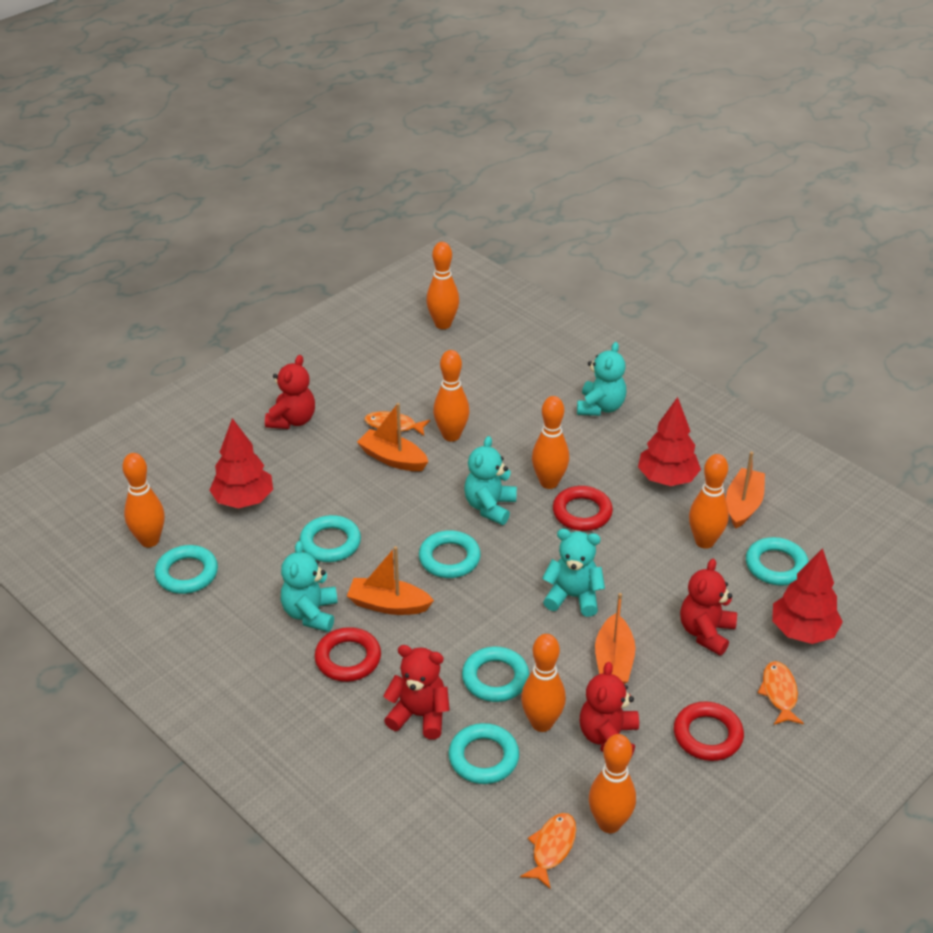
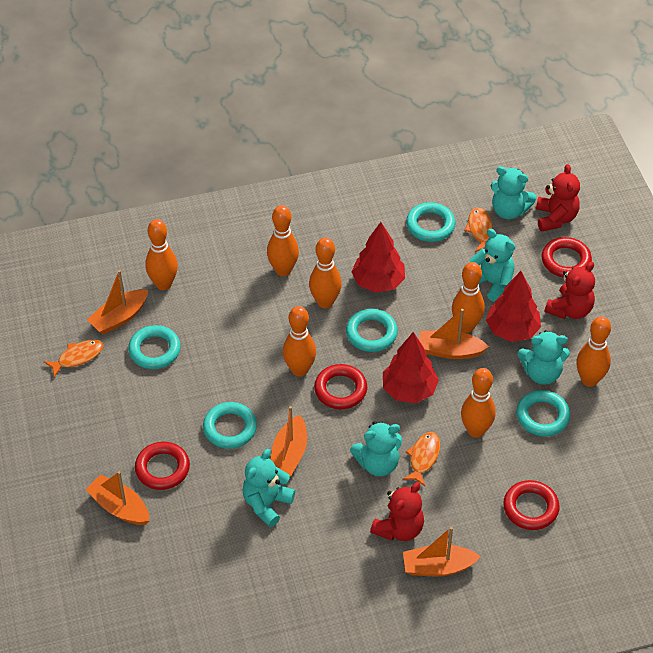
orange boat: 4 -> 5
red ring: 3 -> 4
red teddy bear: 4 -> 3
turquoise ring: 6 -> 5
turquoise teddy bear: 4 -> 5

